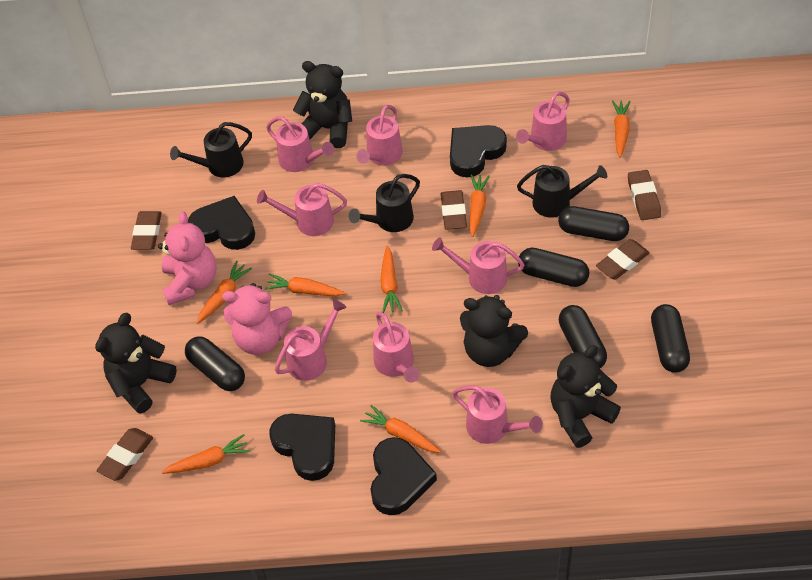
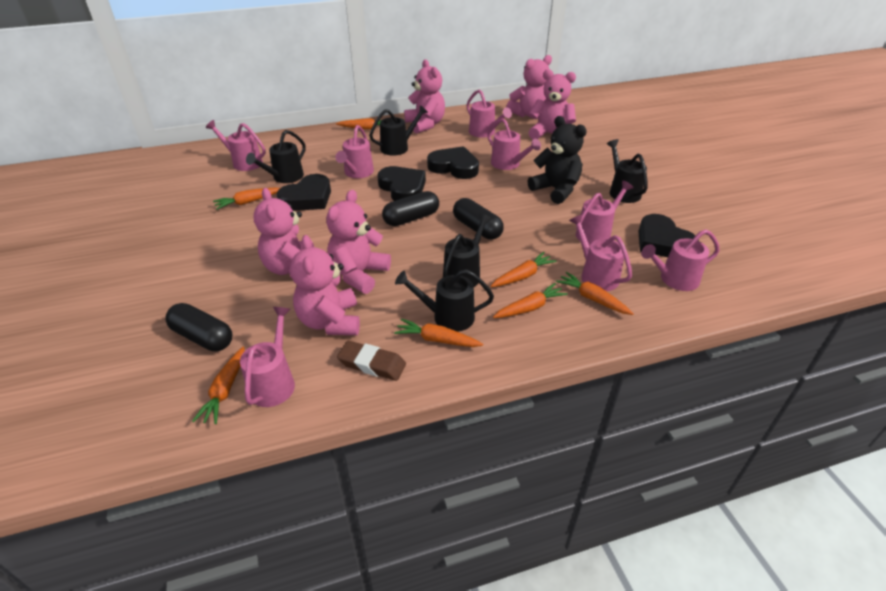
black capsule: 5 -> 3
black teddy bear: 4 -> 1
black watering can: 3 -> 5
brown eraser: 5 -> 1
pink teddy bear: 2 -> 6

